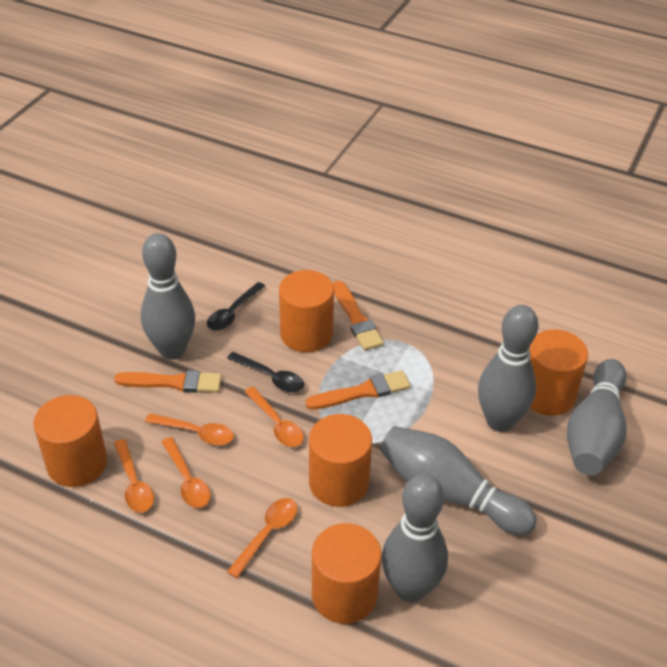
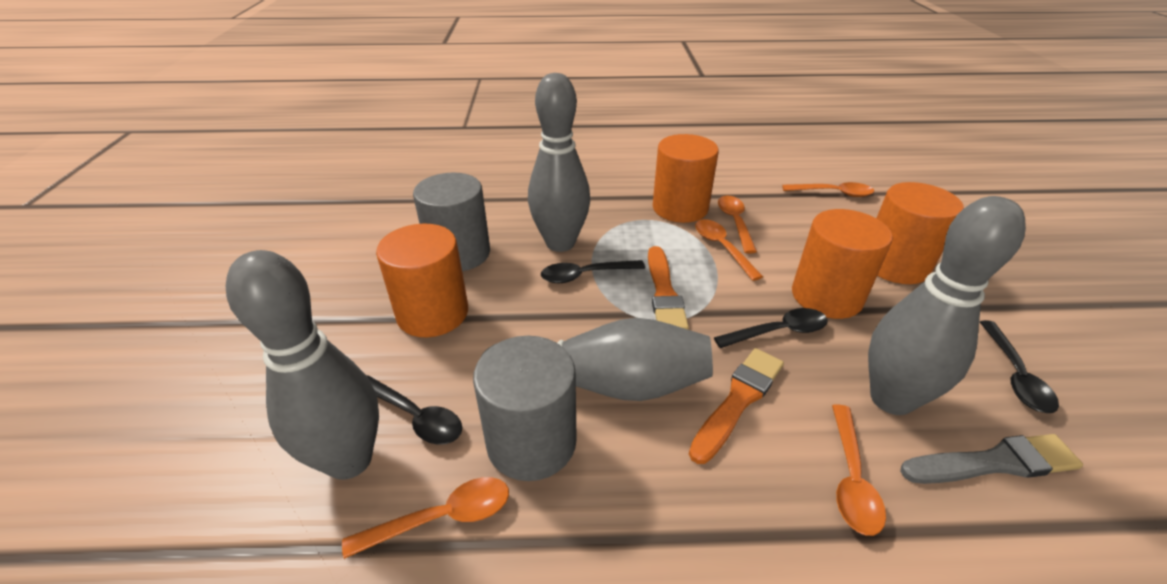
black spoon: 2 -> 4
grey bowling pin: 5 -> 4
grey brush: 0 -> 1
grey cylinder: 0 -> 2
orange brush: 3 -> 2
orange cylinder: 5 -> 4

